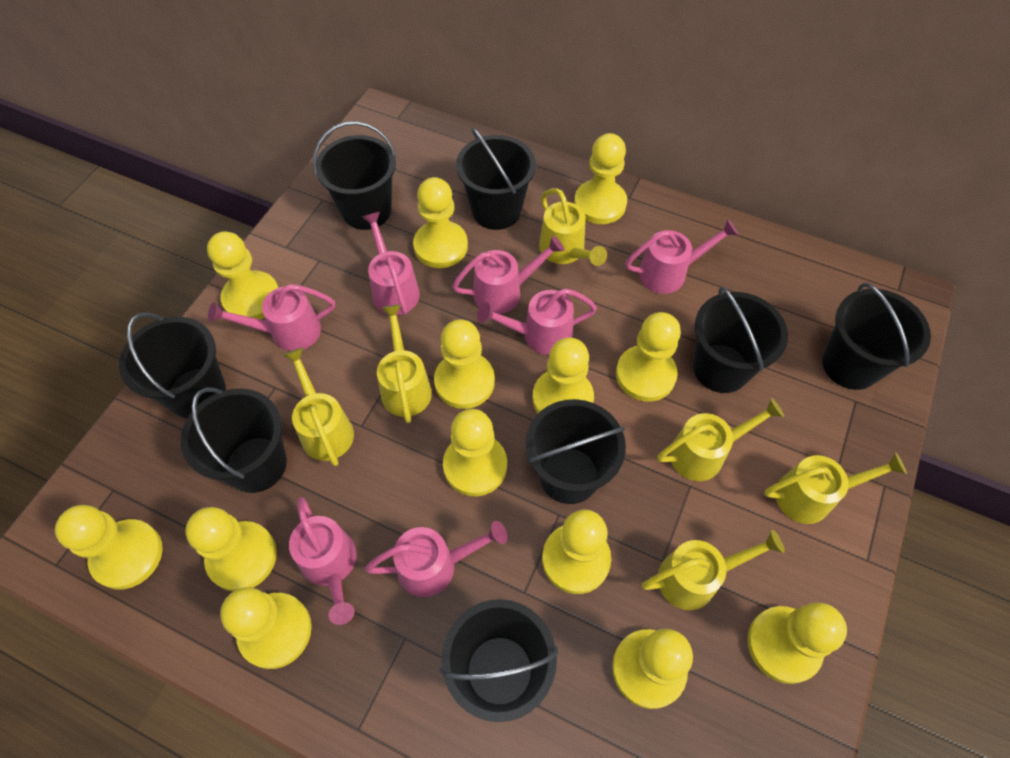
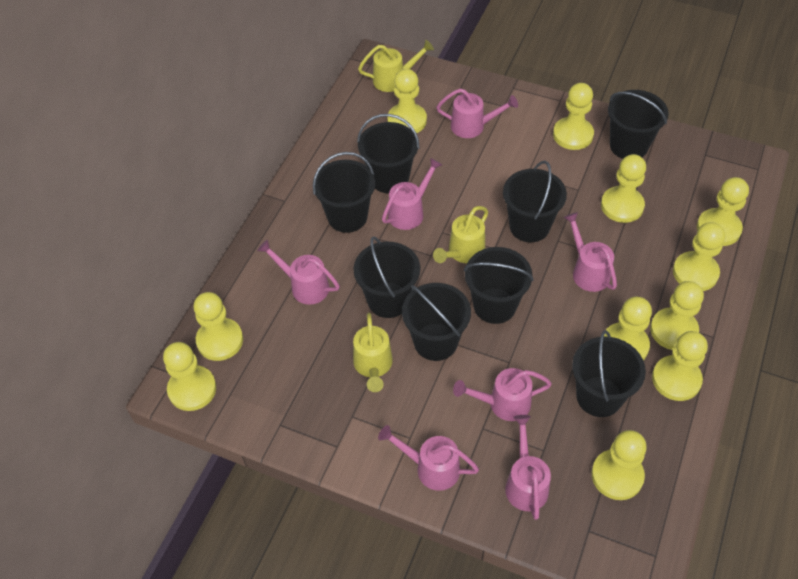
yellow pawn: 13 -> 11
yellow watering can: 6 -> 3

